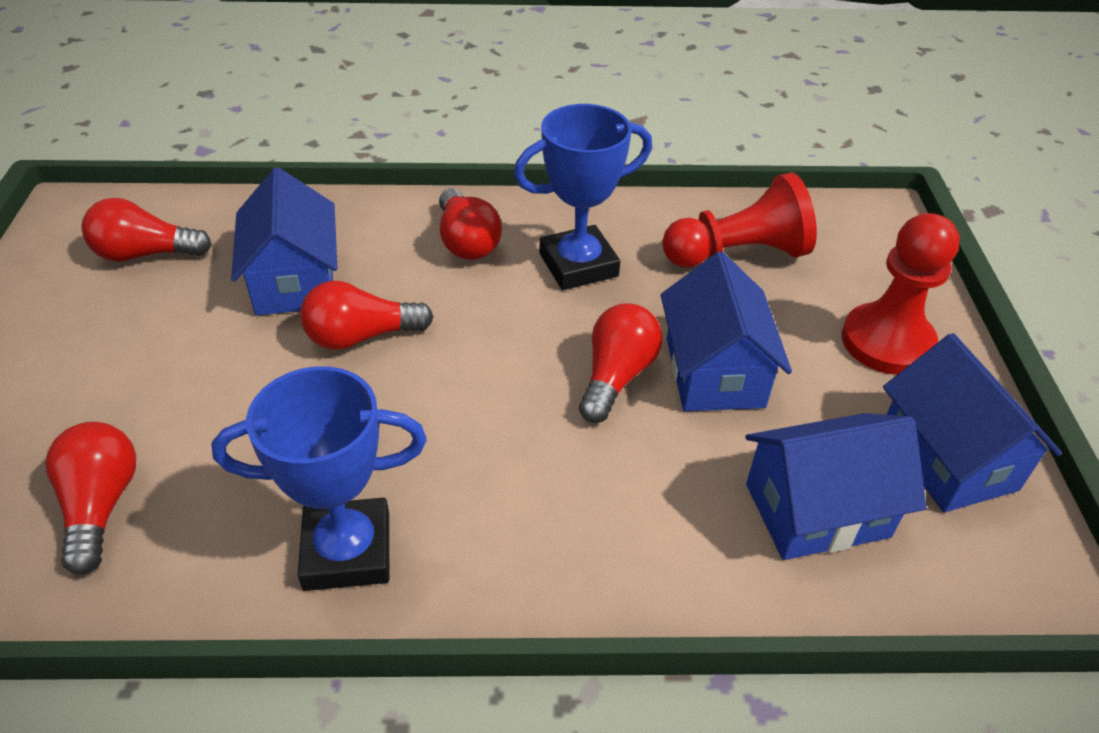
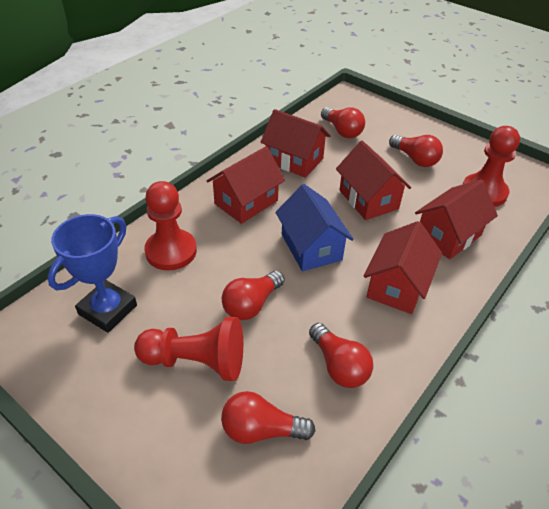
blue house: 4 -> 1
blue trophy: 2 -> 1
red house: 0 -> 5
red pawn: 2 -> 3

